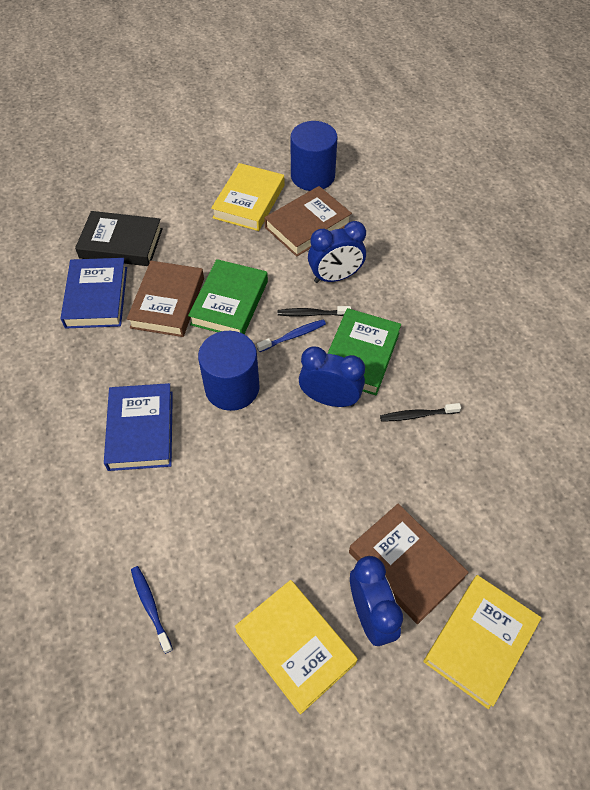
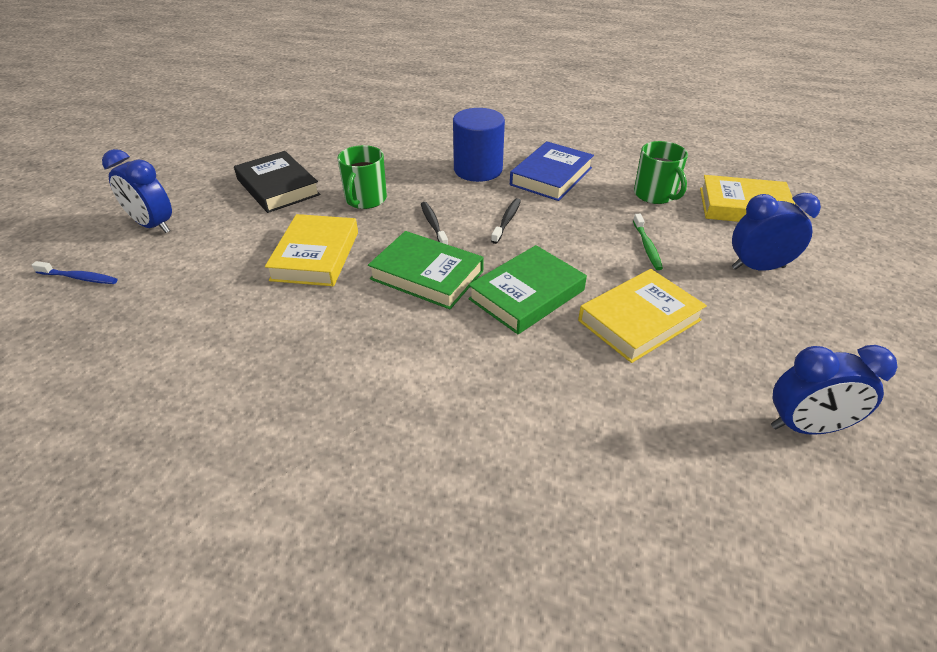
blue book: 2 -> 1
blue cylinder: 2 -> 1
blue toothbrush: 2 -> 1
brown book: 3 -> 0
green mug: 0 -> 2
green toothbrush: 0 -> 1

